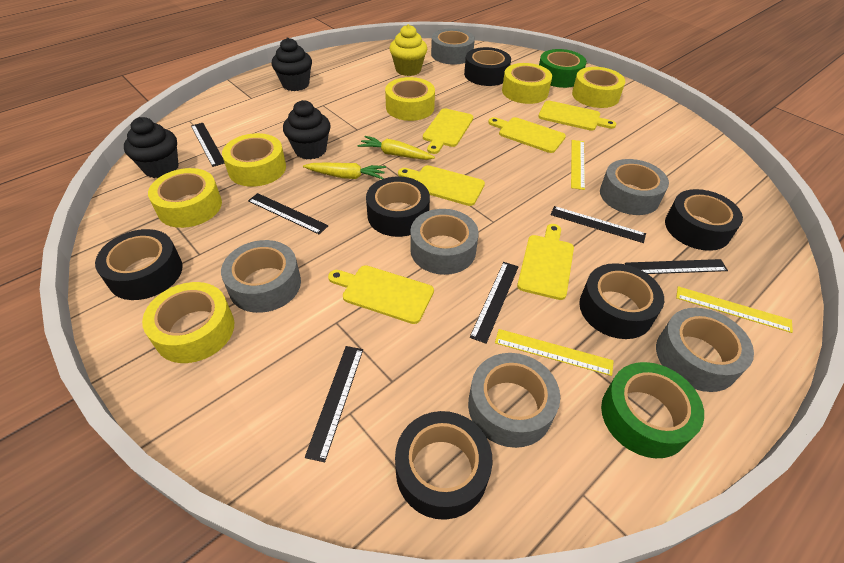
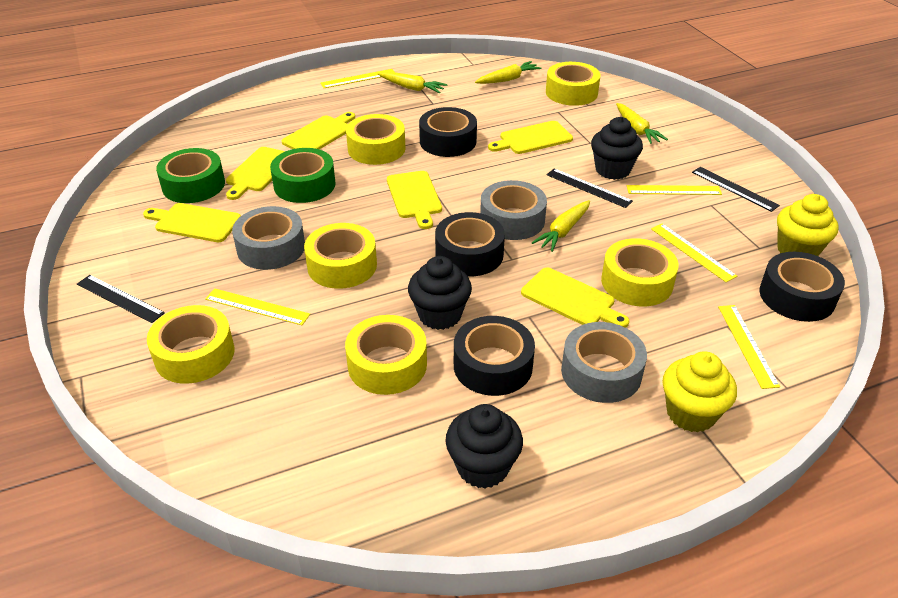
black ruler: 6 -> 3
black tape: 6 -> 4
grey tape: 6 -> 3
yellow carrot: 2 -> 4
yellow cupcake: 1 -> 2
yellow ruler: 3 -> 5

